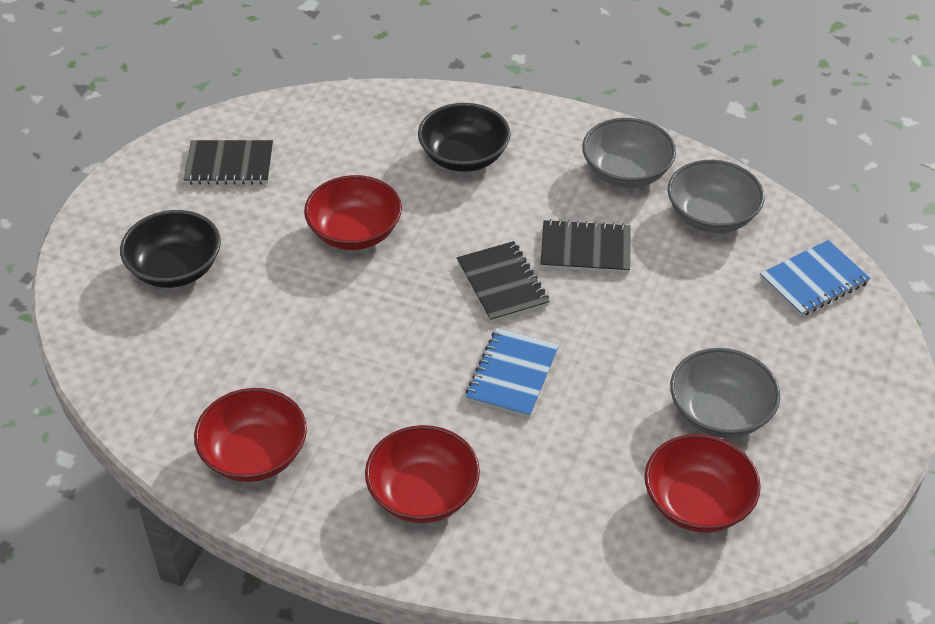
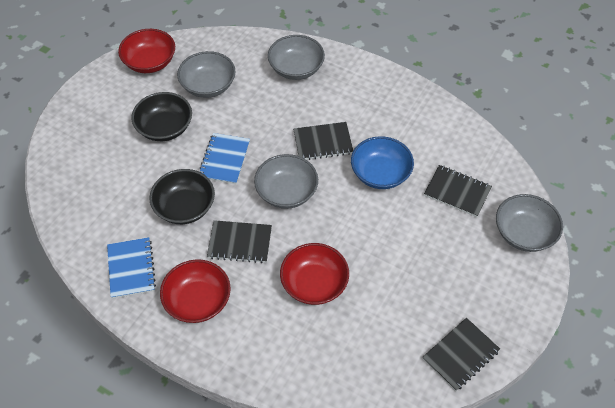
black notebook: 3 -> 4
blue bowl: 0 -> 1
grey bowl: 3 -> 4
red bowl: 4 -> 3

